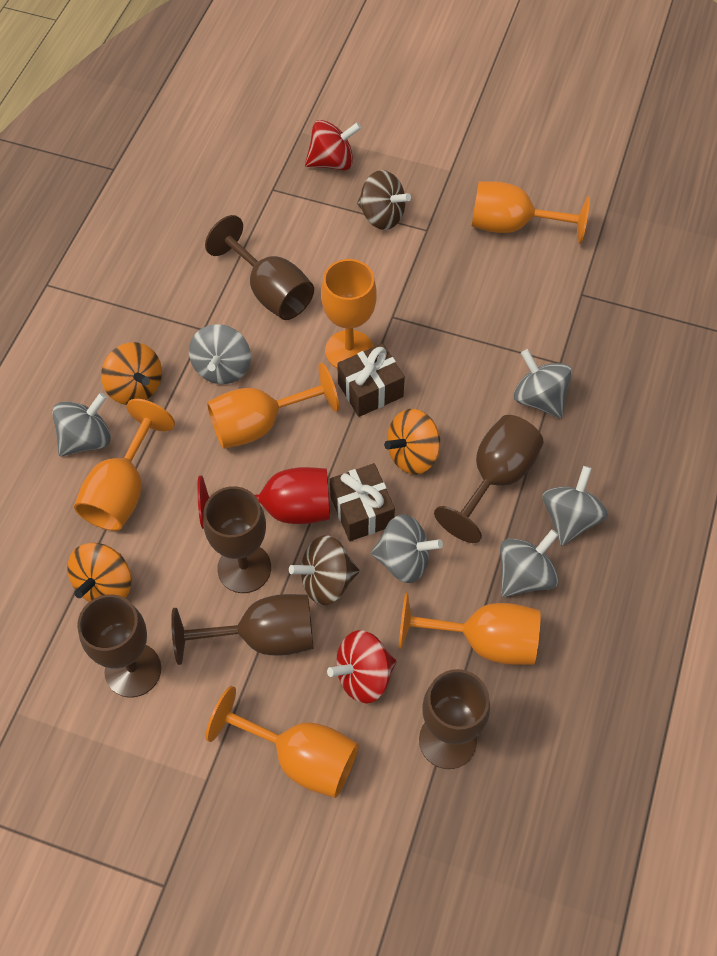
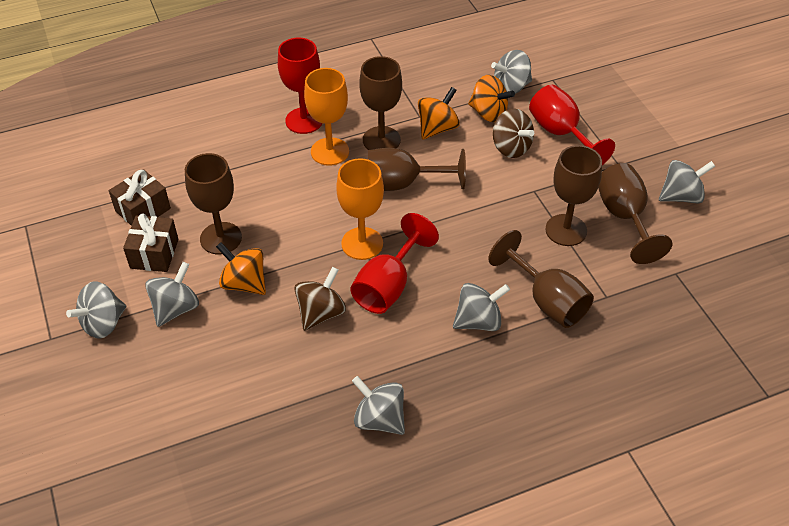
orange goblet: 6 -> 2
red goblet: 1 -> 3
red spinning top: 2 -> 0

